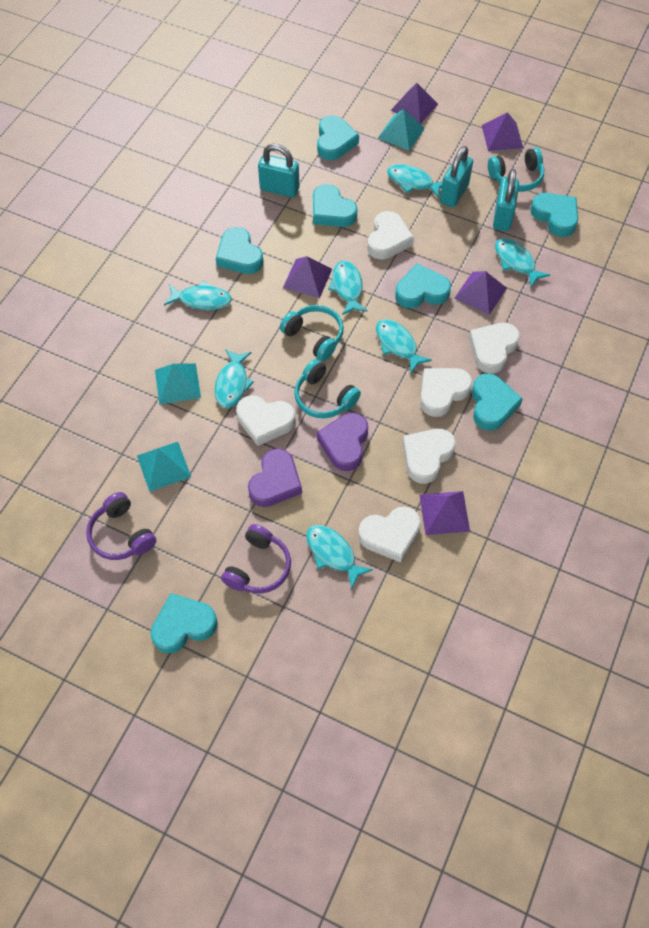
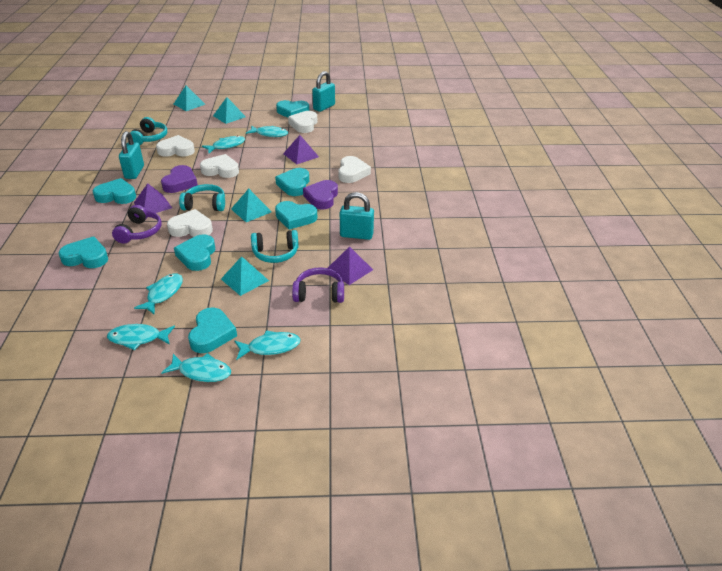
purple pyramid: 5 -> 3
turquoise fish: 7 -> 6
turquoise pyramid: 3 -> 4
white heart: 6 -> 5

